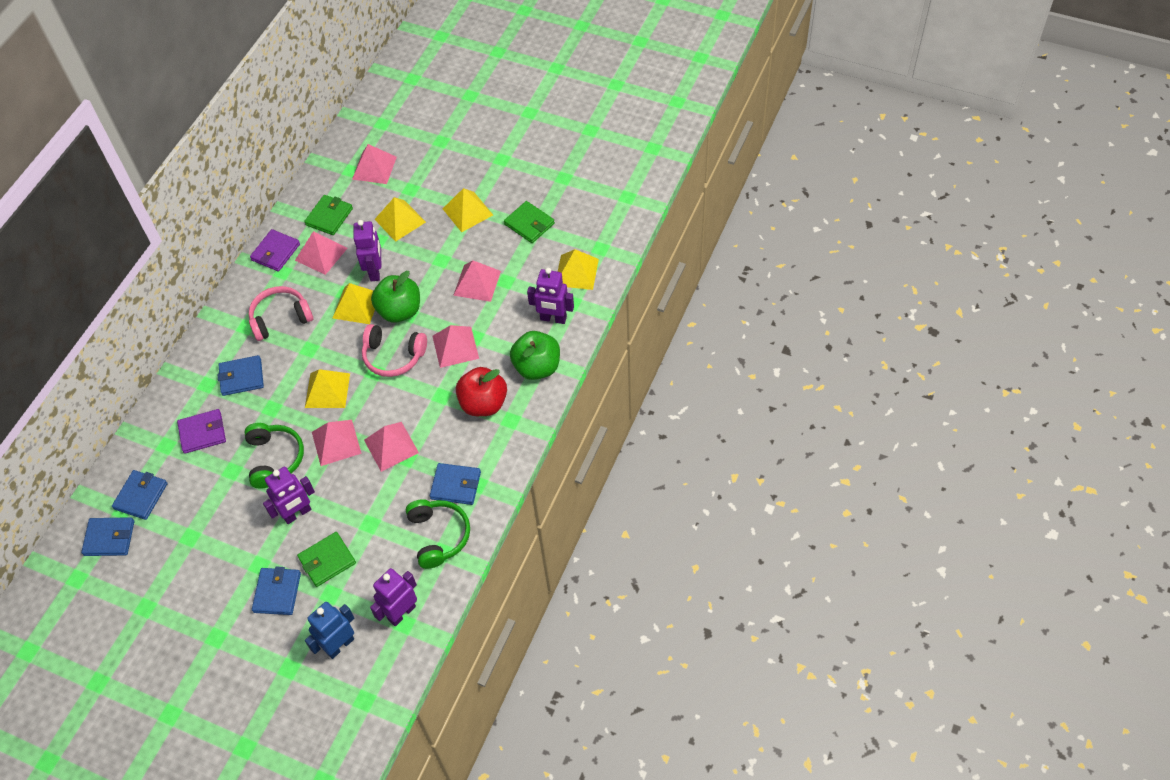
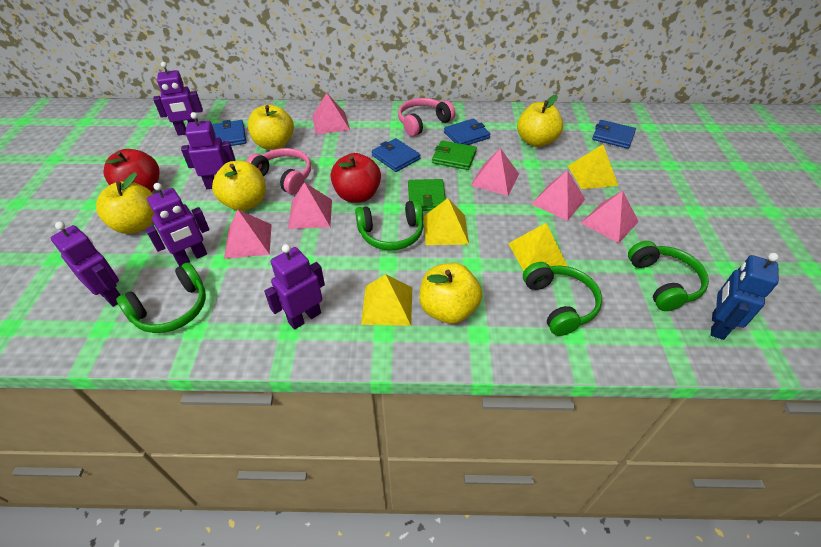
blue wallet: 5 -> 4
green apple: 2 -> 0
green headphones: 2 -> 4
green wallet: 3 -> 2
purple robot: 4 -> 5
purple wallet: 2 -> 0
red apple: 1 -> 2
yellow apple: 0 -> 5
yellow pyramid: 5 -> 4

